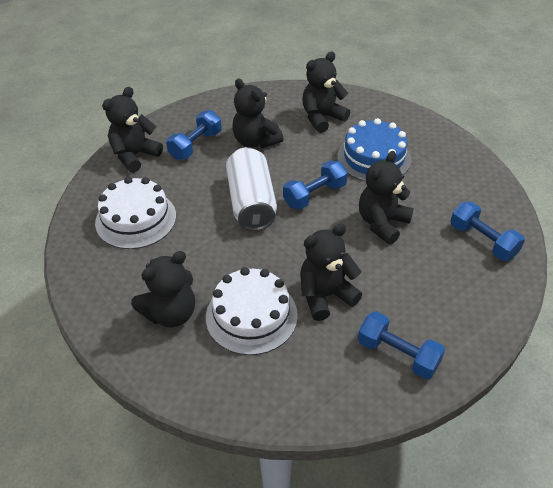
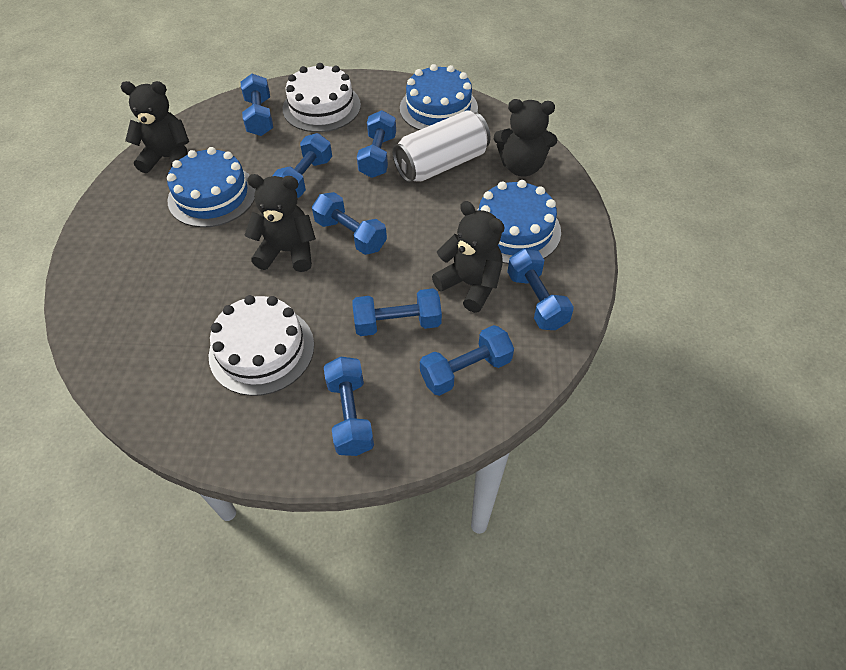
black teddy bear: 6 -> 4
blue cake: 1 -> 3
blue dumbbell: 4 -> 8

